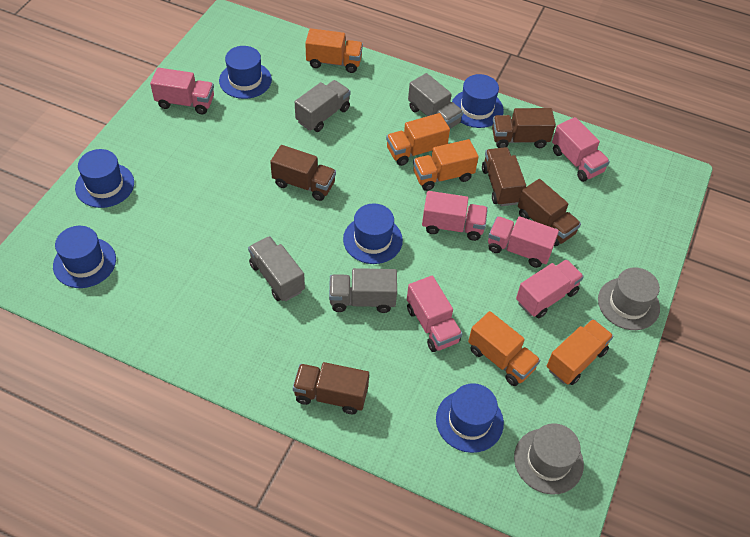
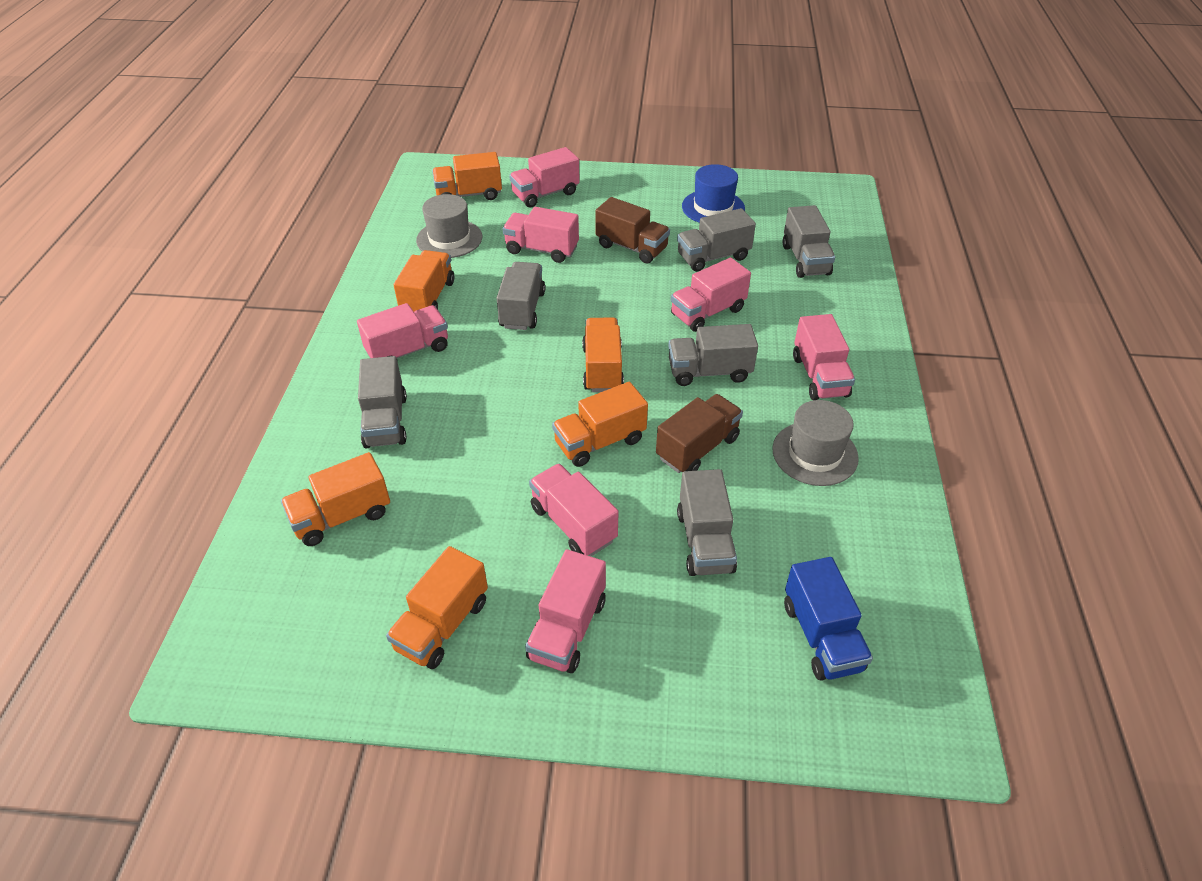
blue hat: 6 -> 1
blue truck: 0 -> 1
brown truck: 5 -> 2
grey truck: 4 -> 6
orange truck: 5 -> 6
pink truck: 6 -> 7

